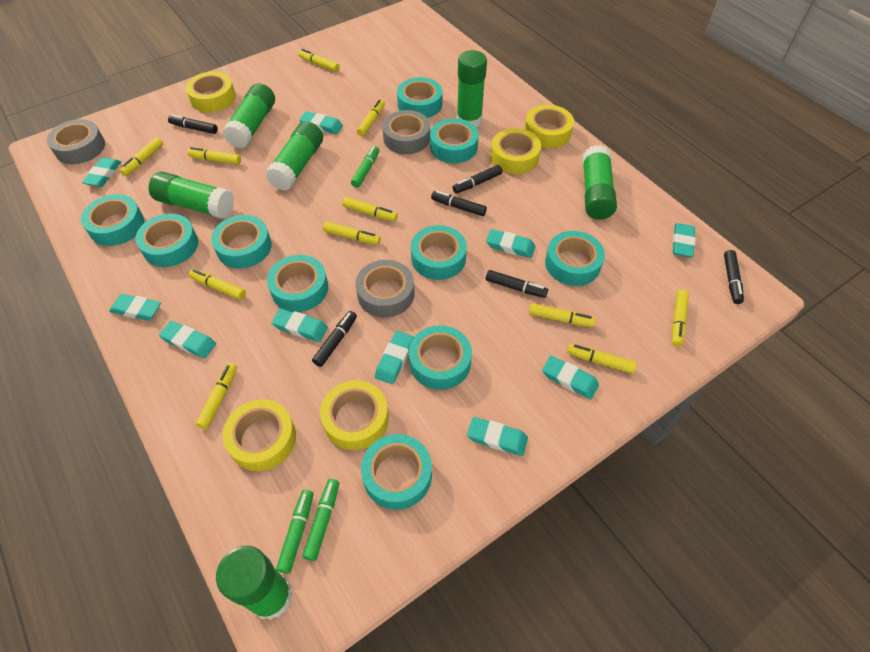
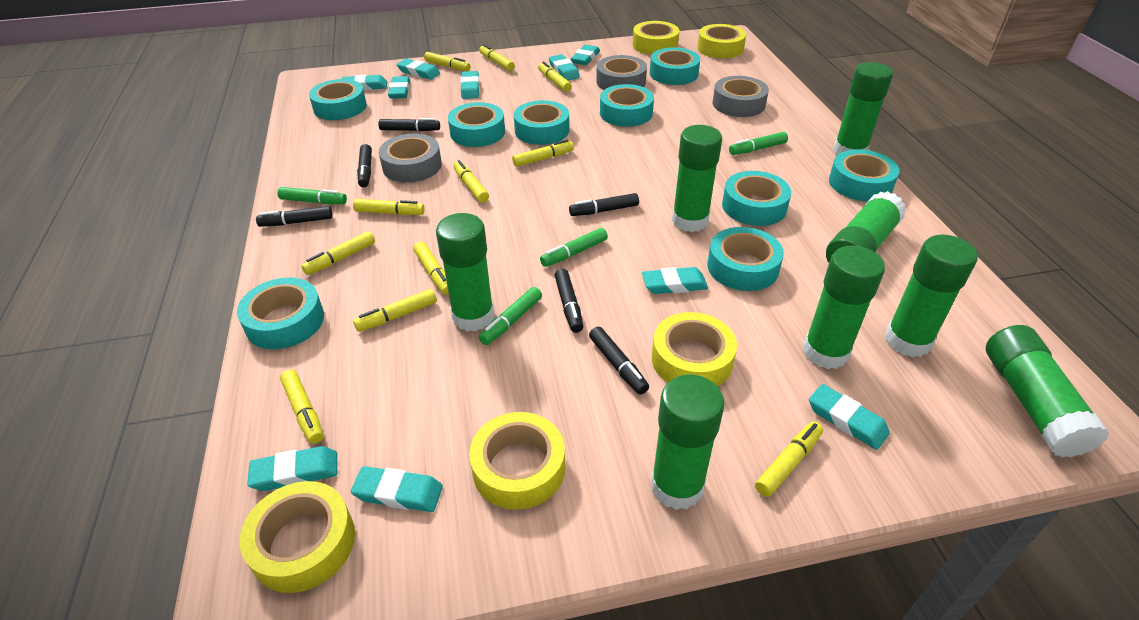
green glue stick: 6 -> 8
green marker: 3 -> 4
turquoise tape: 10 -> 9

